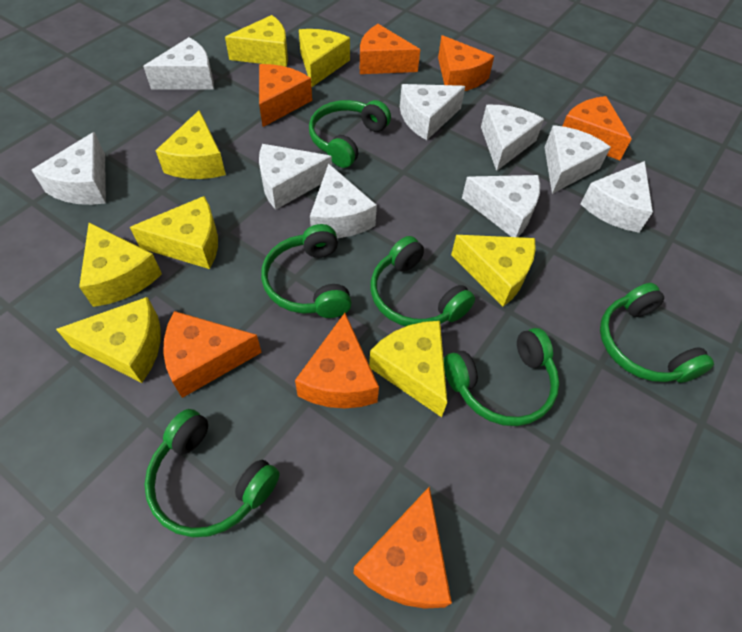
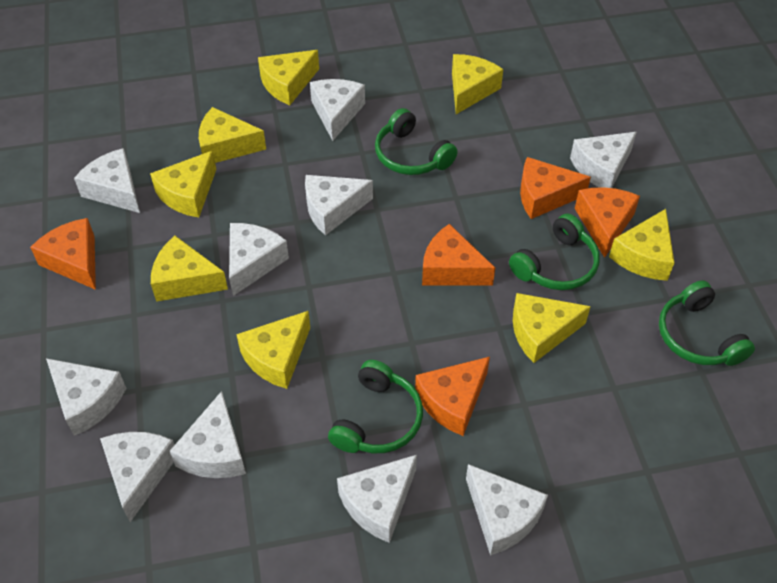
green headphones: 6 -> 4
orange cheese: 7 -> 5
white cheese: 9 -> 10

